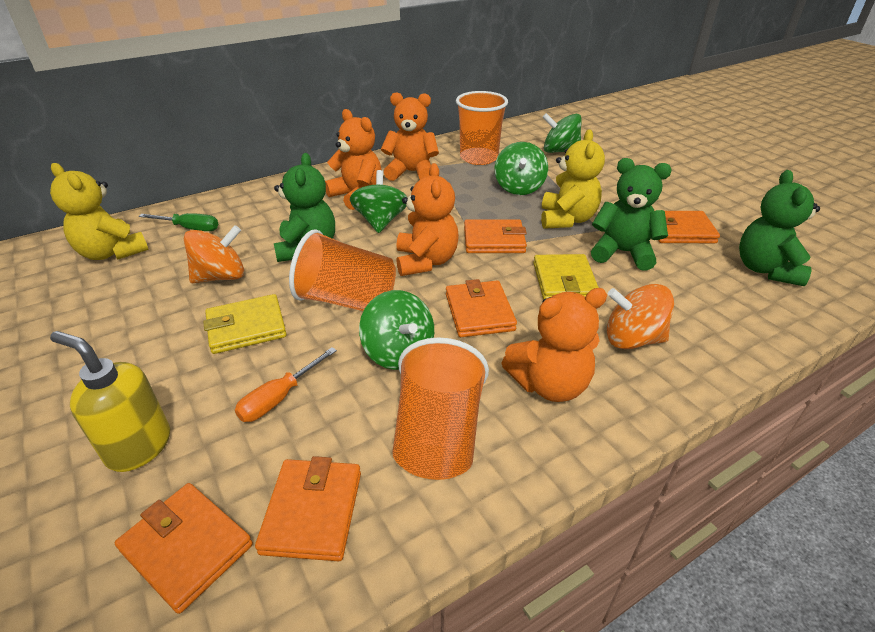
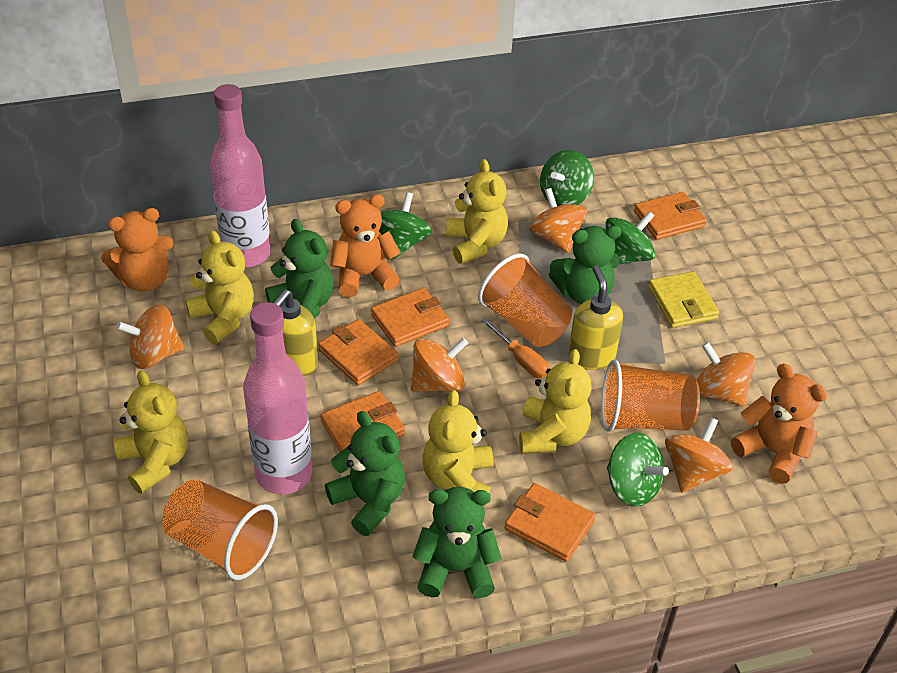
green screwdriver: 1 -> 0
green teddy bear: 3 -> 4
orange spinning top: 2 -> 5
orange teddy bear: 4 -> 3
pink bottle: 0 -> 2
yellow soap dispenser: 1 -> 2
yellow teddy bear: 2 -> 5
yellow wallet: 2 -> 1

